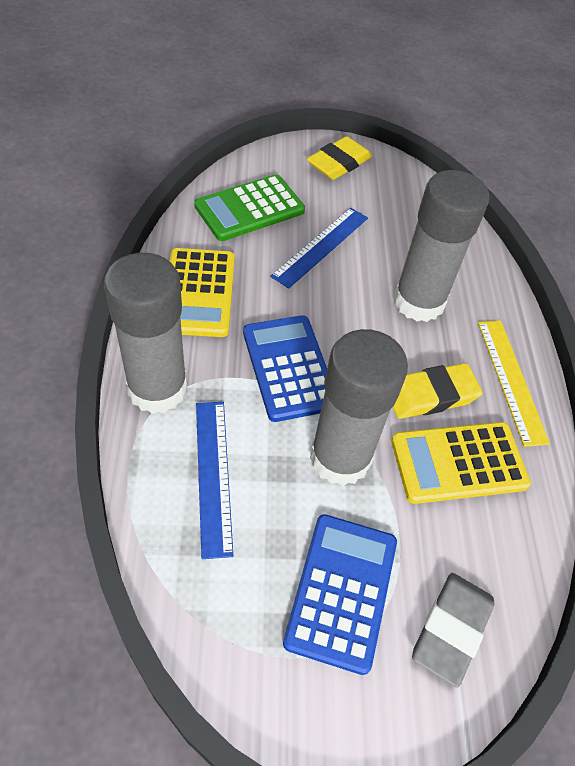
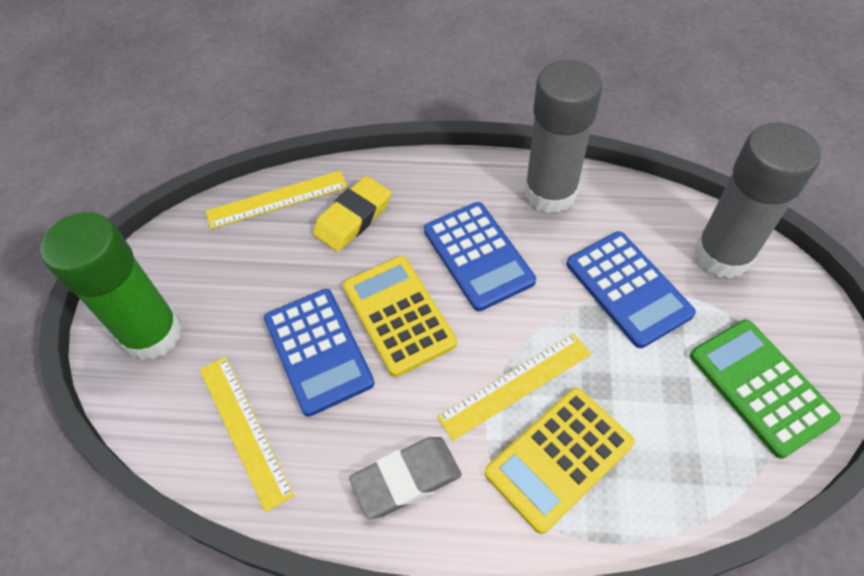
blue calculator: 2 -> 3
blue ruler: 2 -> 0
green glue stick: 0 -> 1
grey glue stick: 3 -> 2
yellow eraser: 2 -> 1
yellow ruler: 1 -> 3

